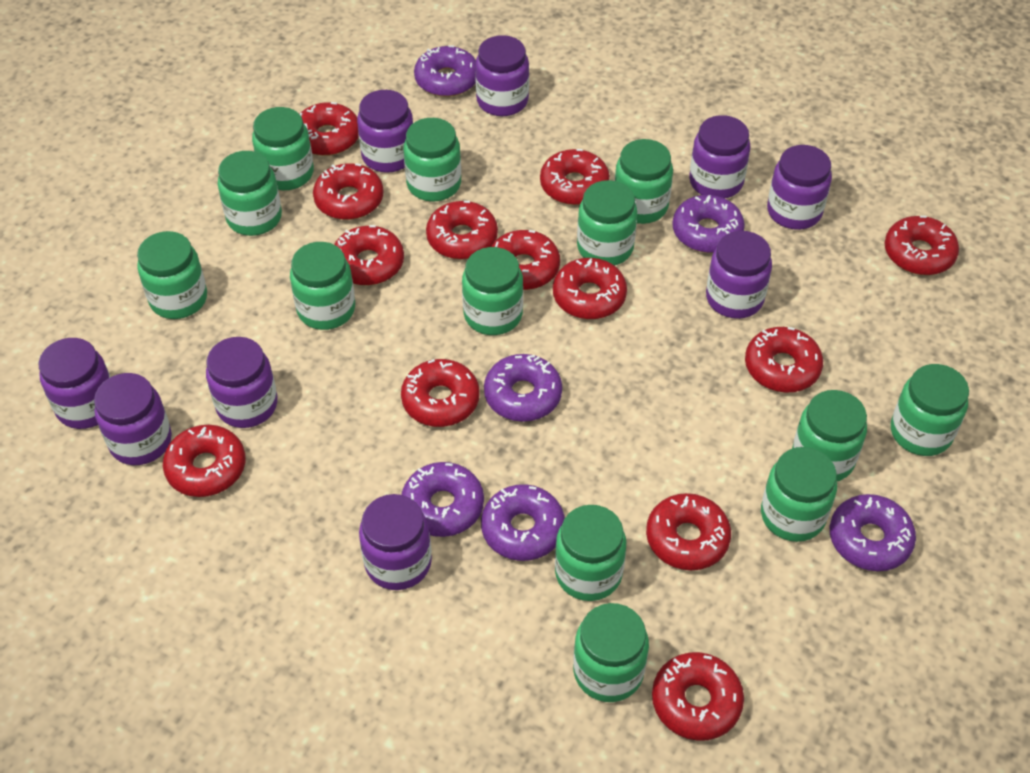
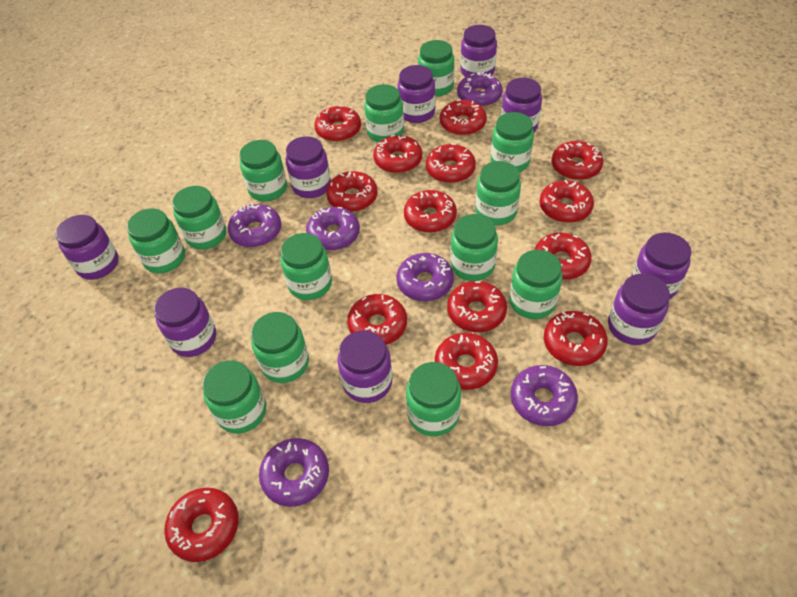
red donut: 13 -> 14

